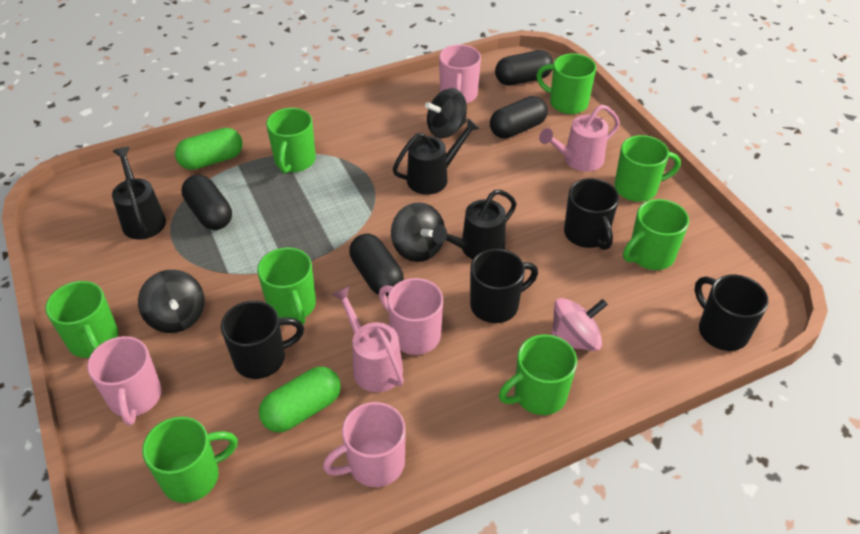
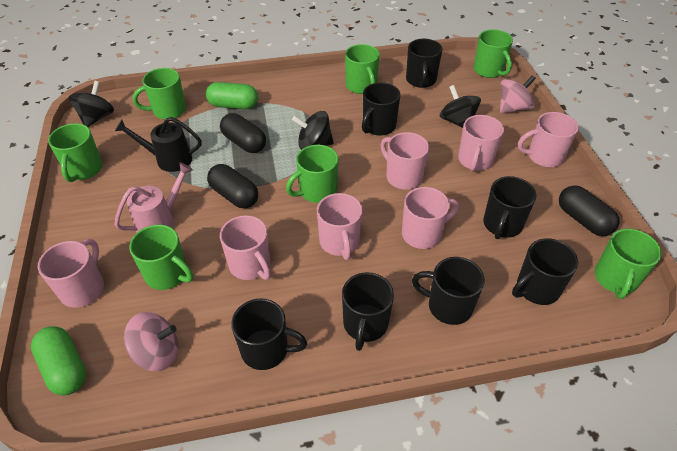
black capsule: 4 -> 3
black mug: 4 -> 7
black watering can: 3 -> 1
green mug: 8 -> 7
pink mug: 4 -> 7
pink spinning top: 1 -> 2
pink watering can: 2 -> 1

